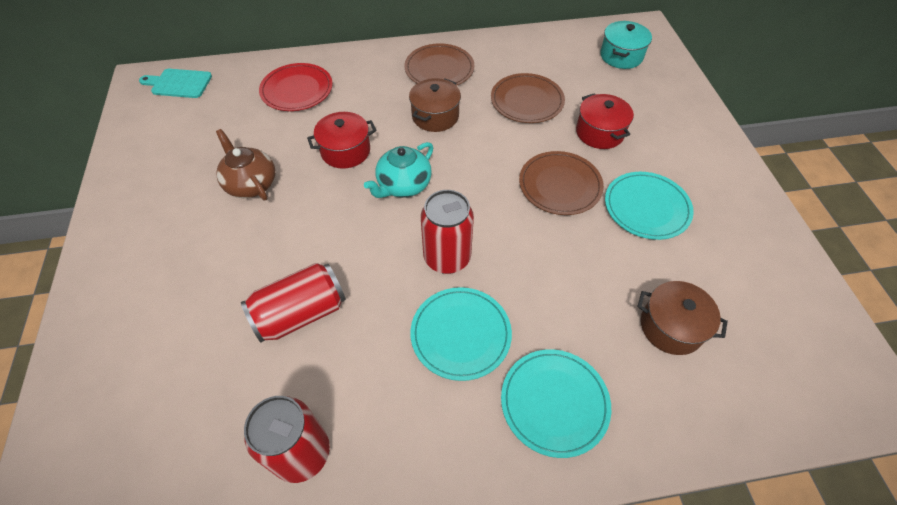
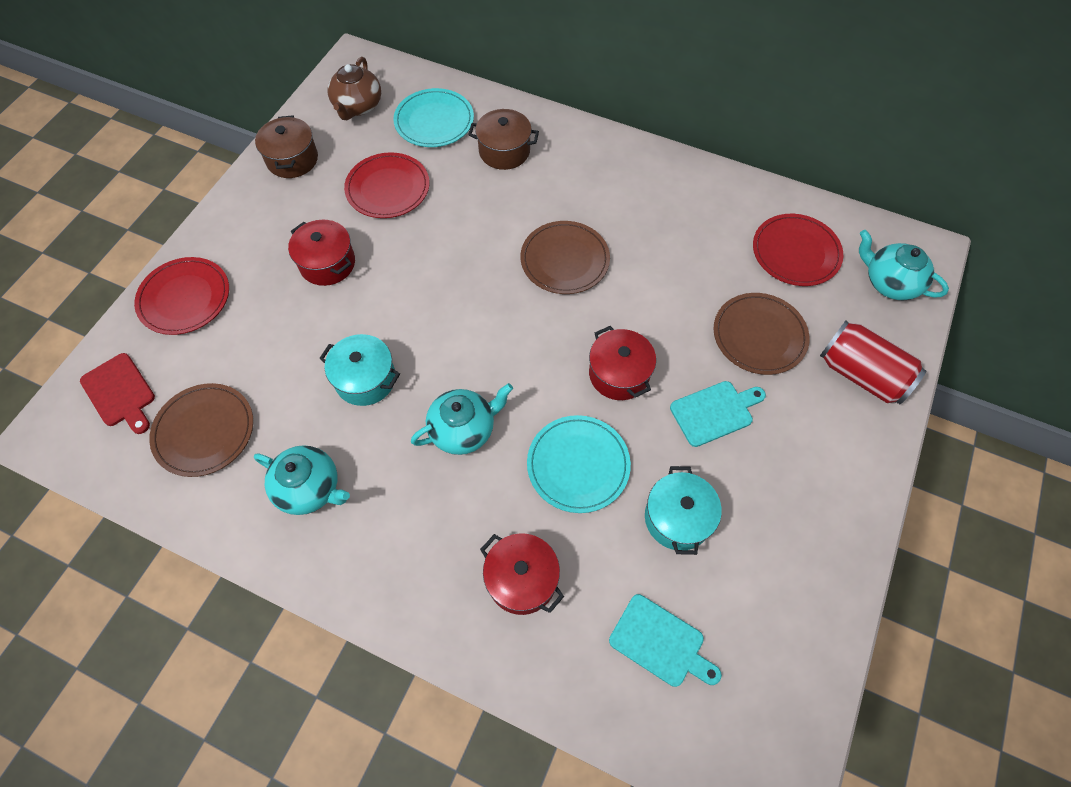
red can: 3 -> 1
red cutting board: 0 -> 1
red plate: 1 -> 3
red pot: 2 -> 3
turquoise cutting board: 1 -> 2
turquoise plate: 3 -> 2
turquoise pot: 1 -> 2
turquoise teapot: 1 -> 3

